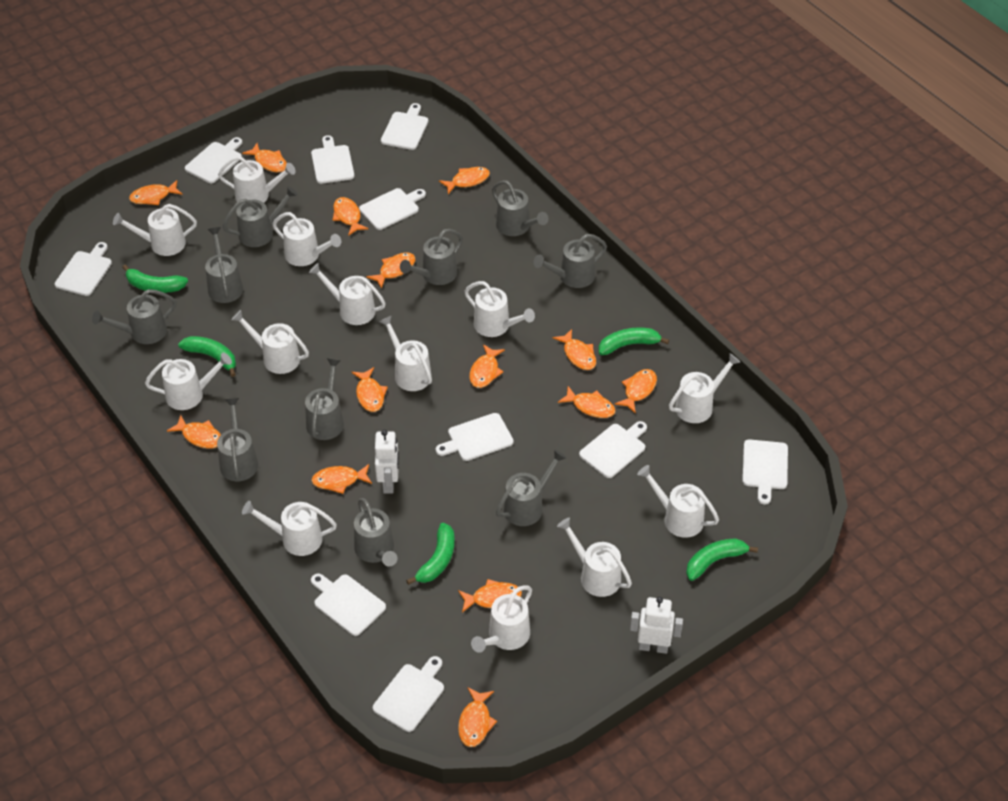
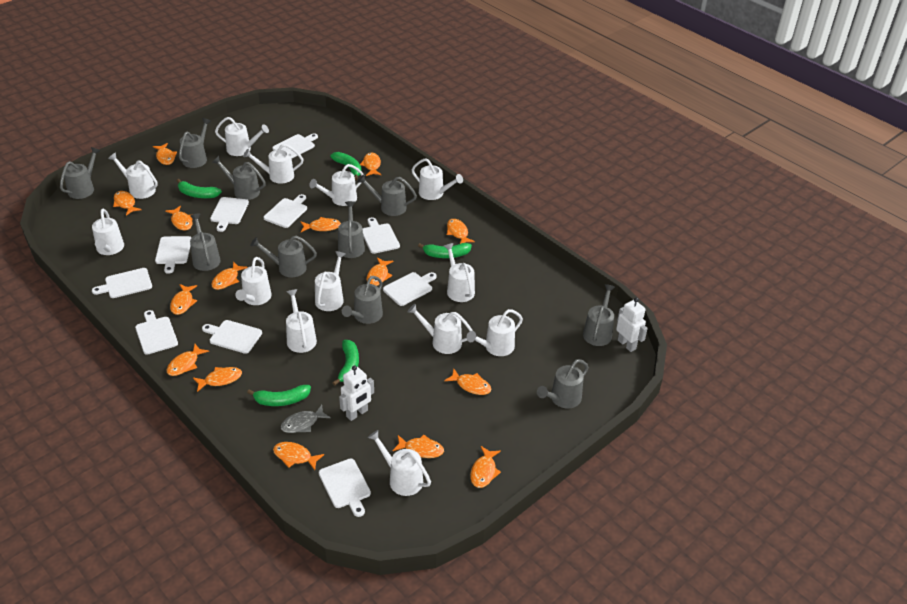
grey fish: 0 -> 1
orange fish: 14 -> 15

